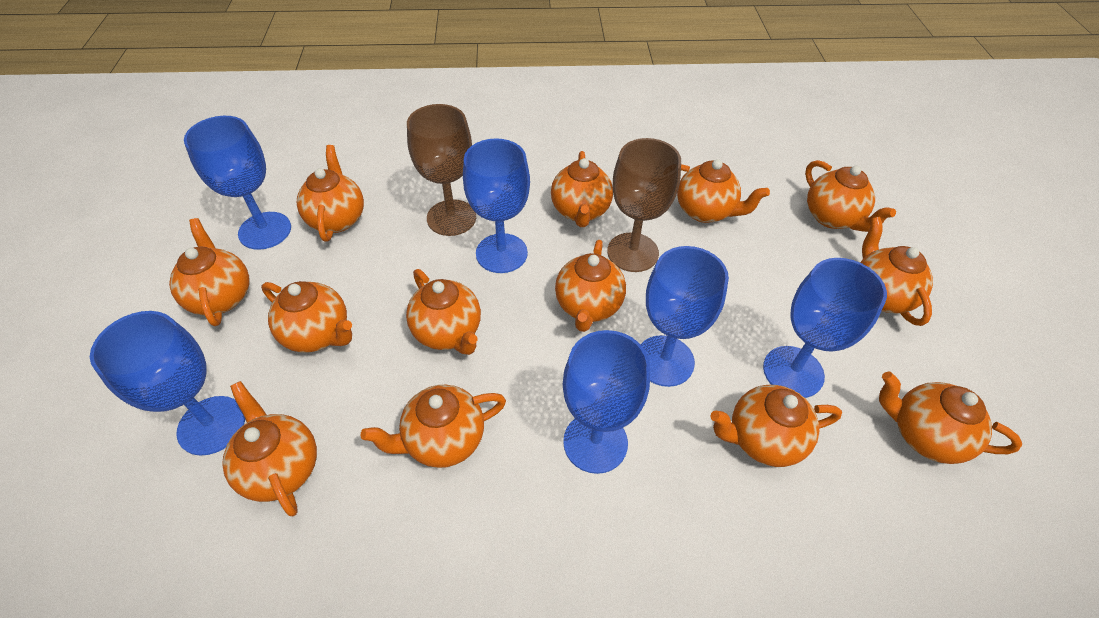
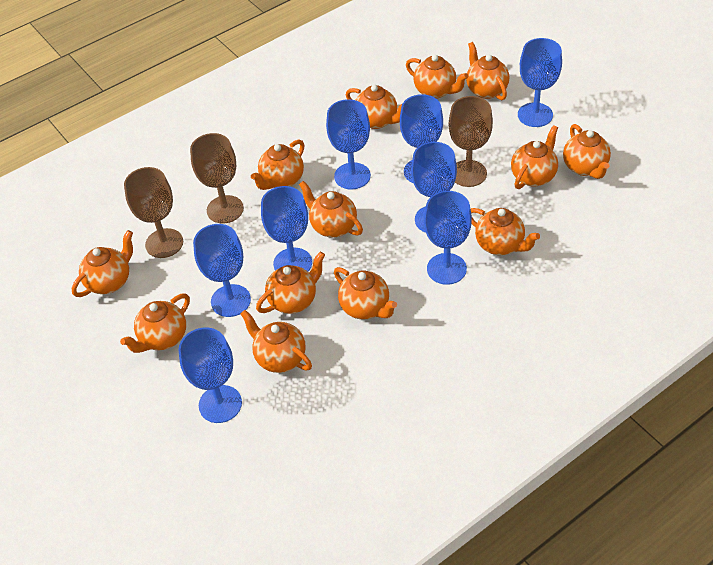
blue goblet: 6 -> 8
brown goblet: 2 -> 3

